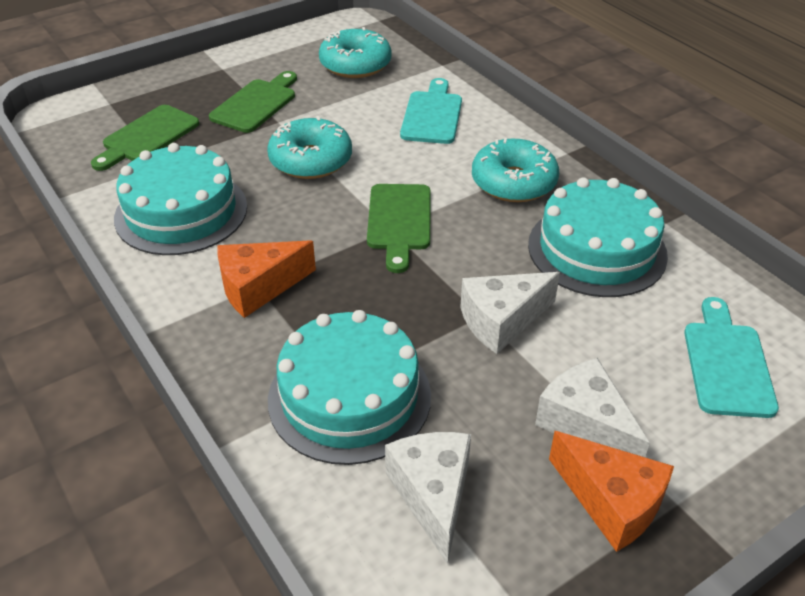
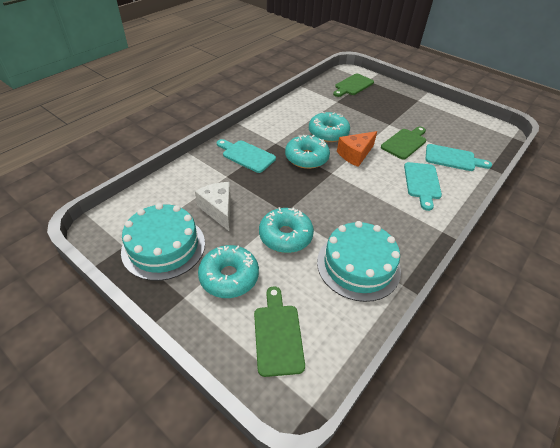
orange cheese: 2 -> 1
turquoise cake: 3 -> 2
turquoise cutting board: 2 -> 3
turquoise donut: 3 -> 4
white cheese: 3 -> 1

